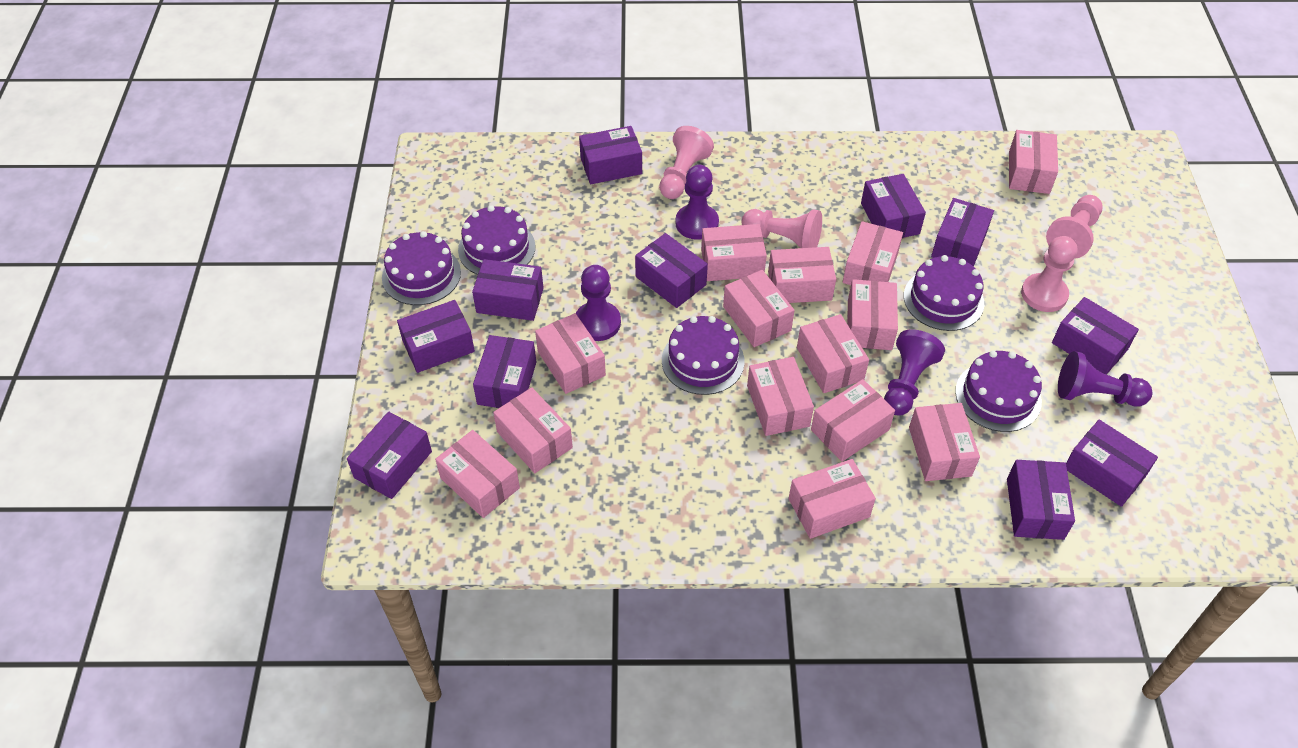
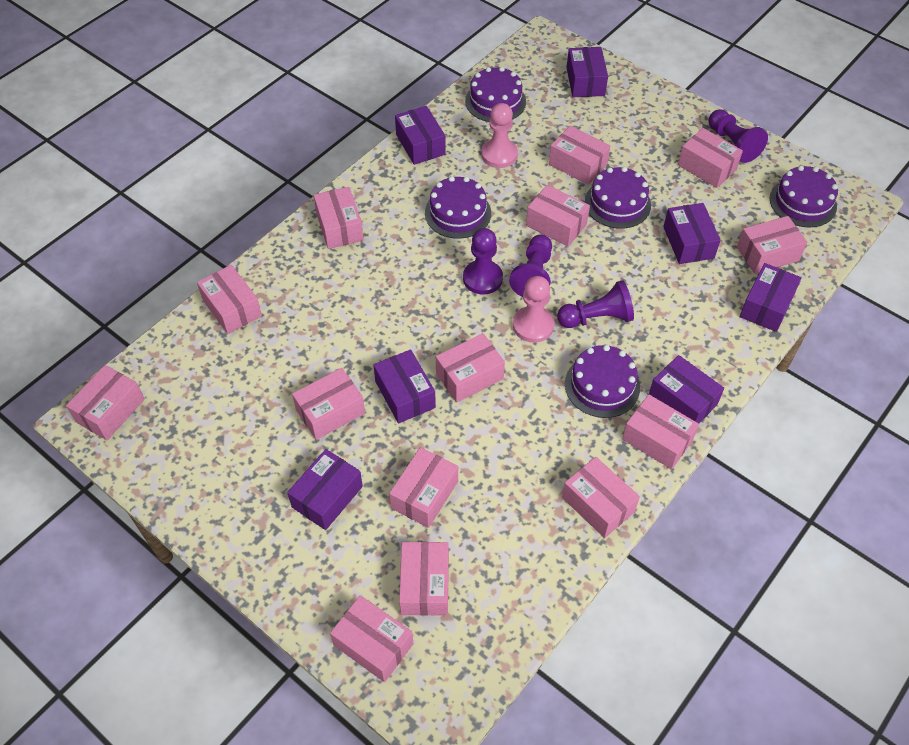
pink pawn: 4 -> 2
purple box: 11 -> 7

